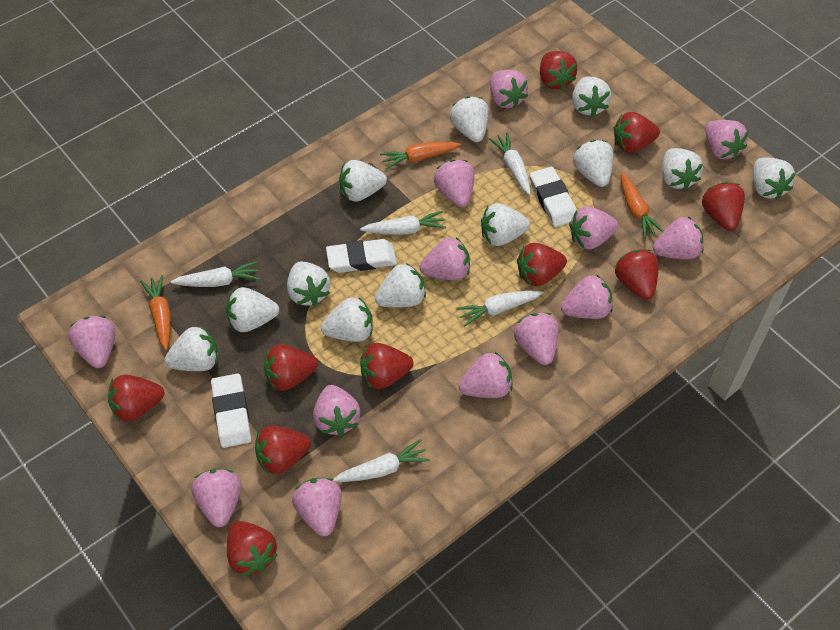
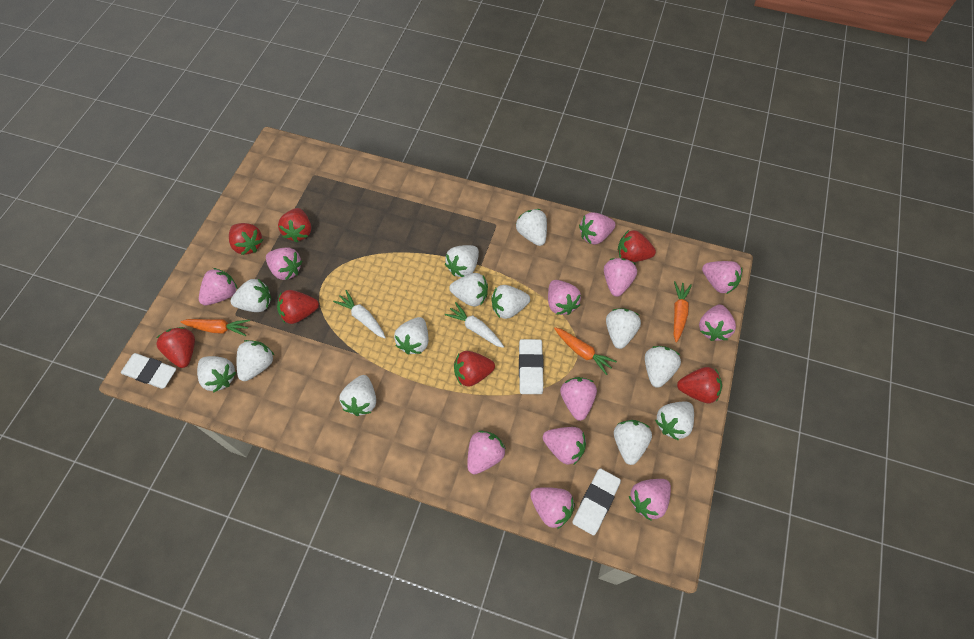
pink strawberry: 13 -> 12
red strawberry: 10 -> 7
white carrot: 5 -> 2
white strawberry: 12 -> 13

